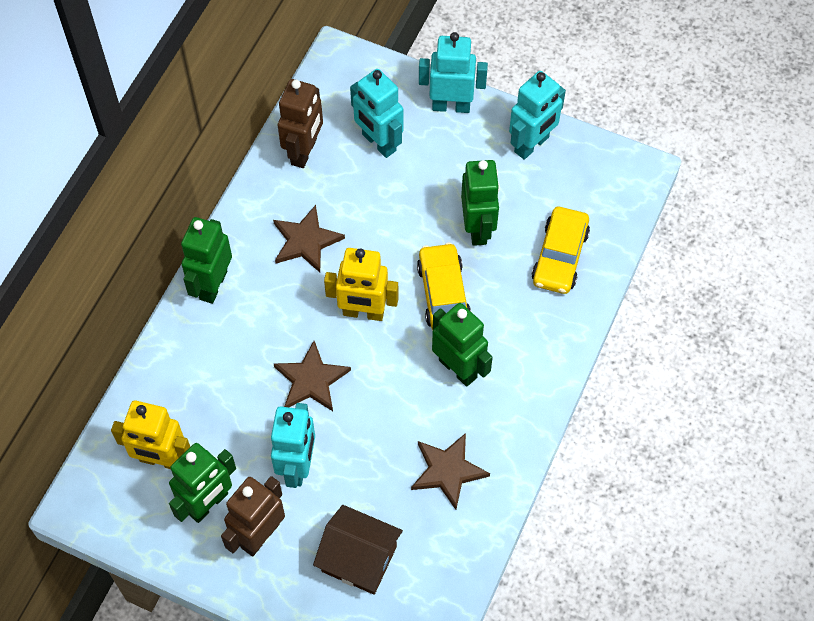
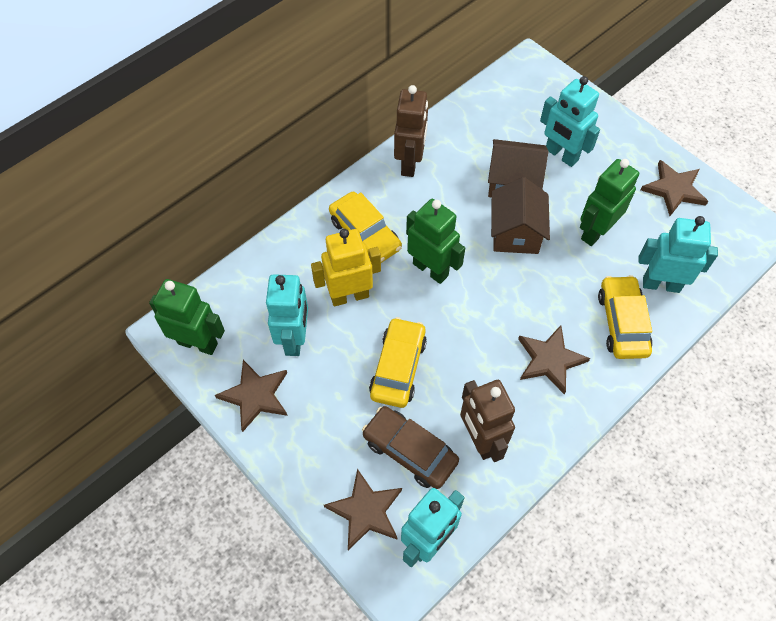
brown car: 0 -> 1
brown house: 1 -> 2
brown star: 3 -> 4
green robot: 4 -> 3
yellow car: 2 -> 3
yellow robot: 2 -> 1

